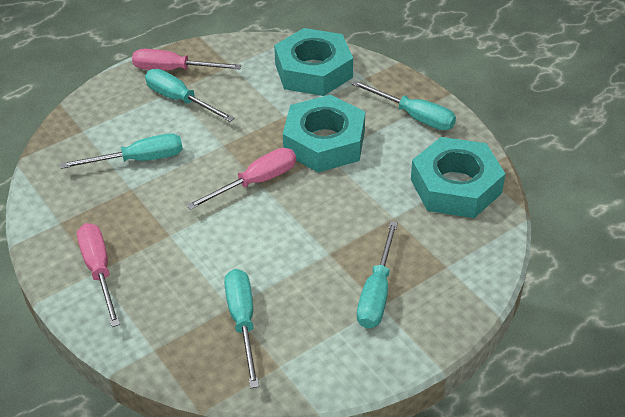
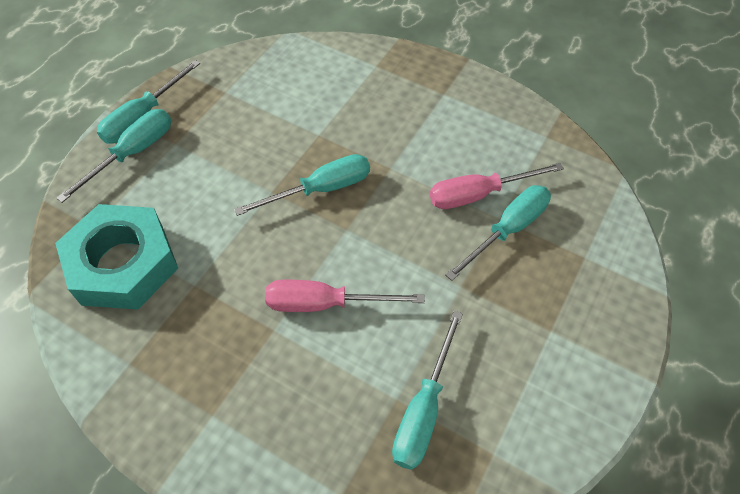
pink screwdriver: 3 -> 2
turquoise nut: 3 -> 1

